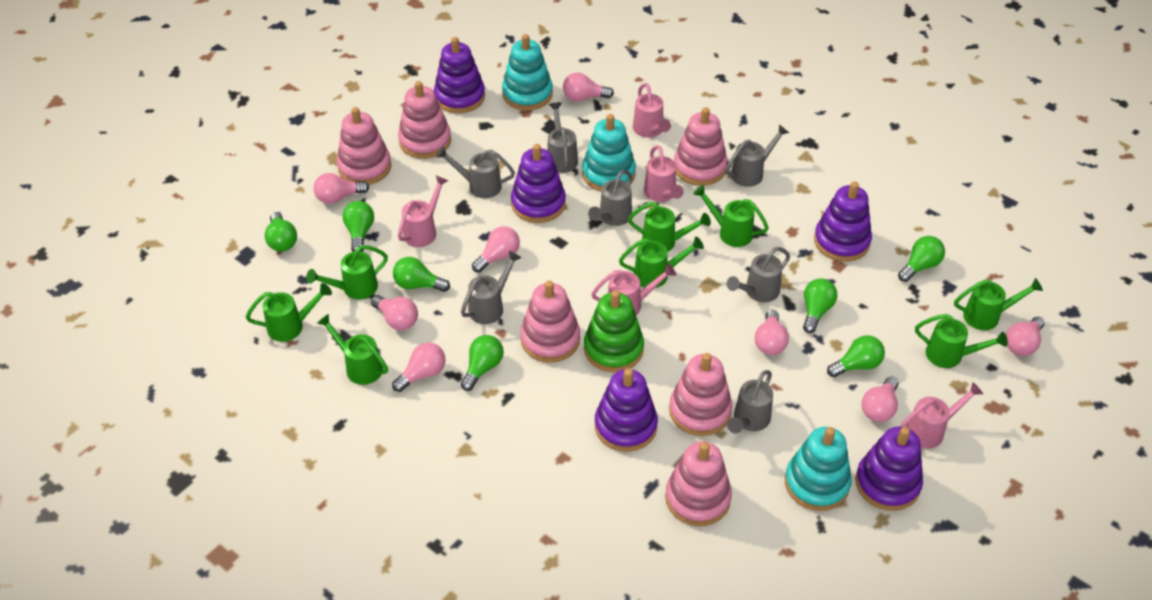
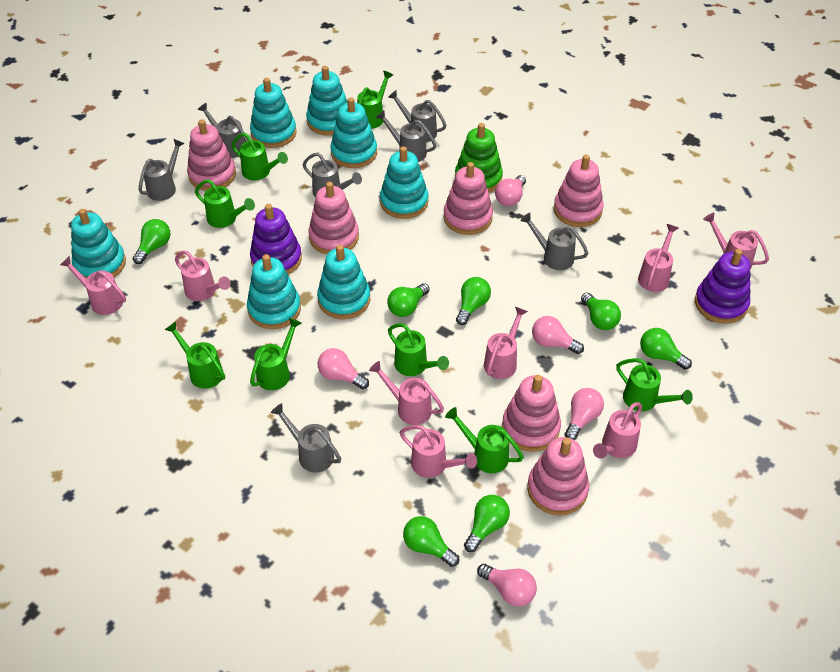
pink light bulb: 8 -> 5
pink watering can: 5 -> 8
purple stacking toy: 5 -> 2
turquoise stacking toy: 3 -> 7

